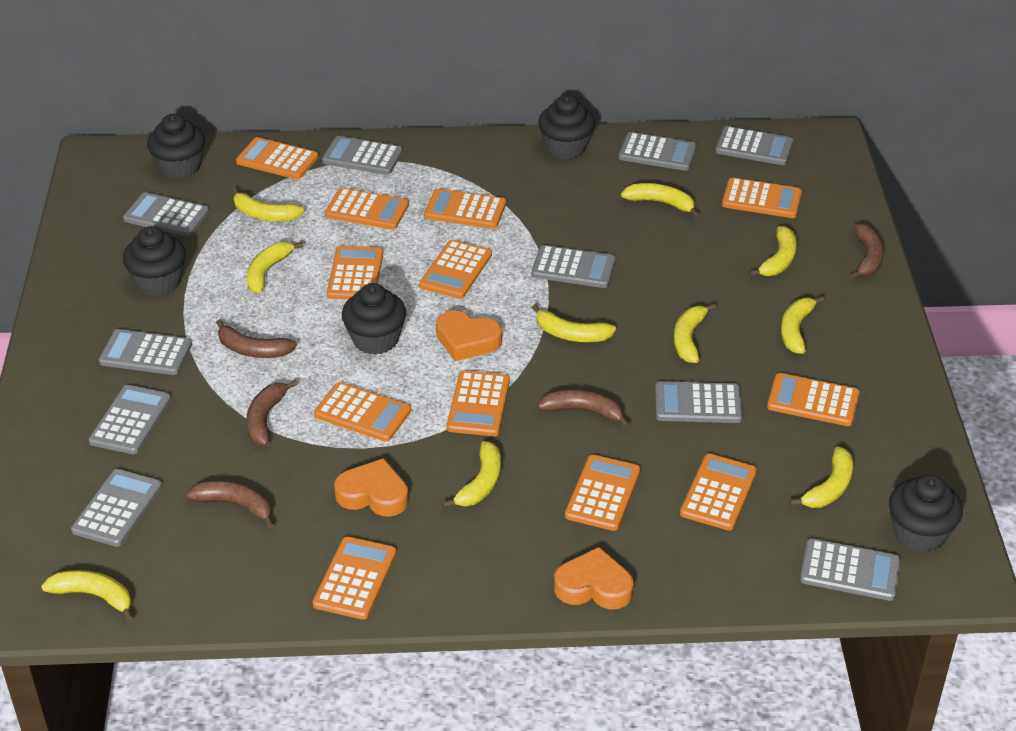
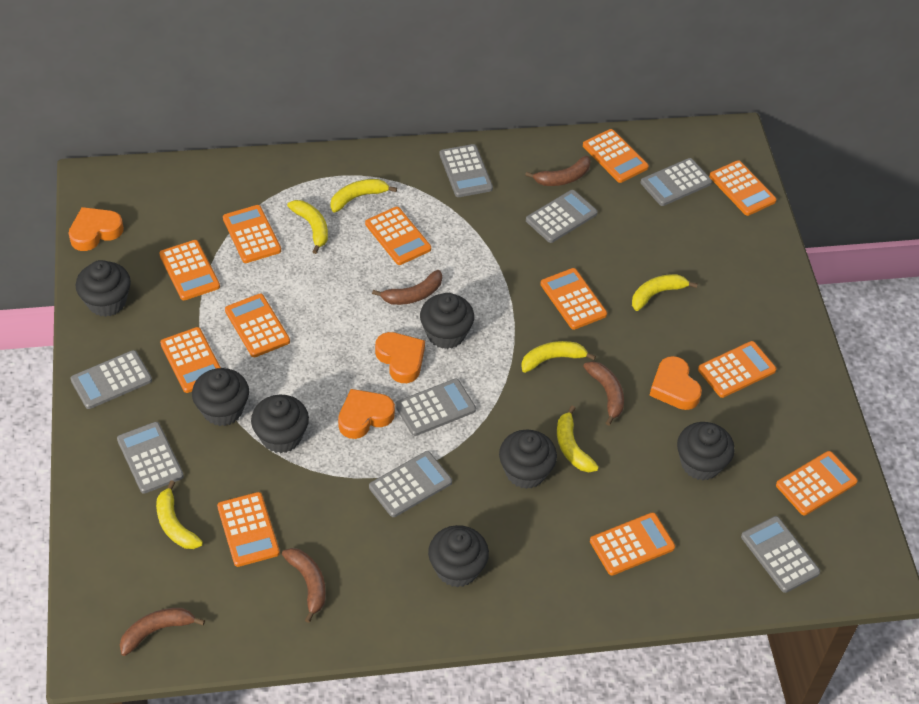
black cupcake: 5 -> 7
grey calculator: 10 -> 8
orange heart: 3 -> 4
yellow banana: 10 -> 6

